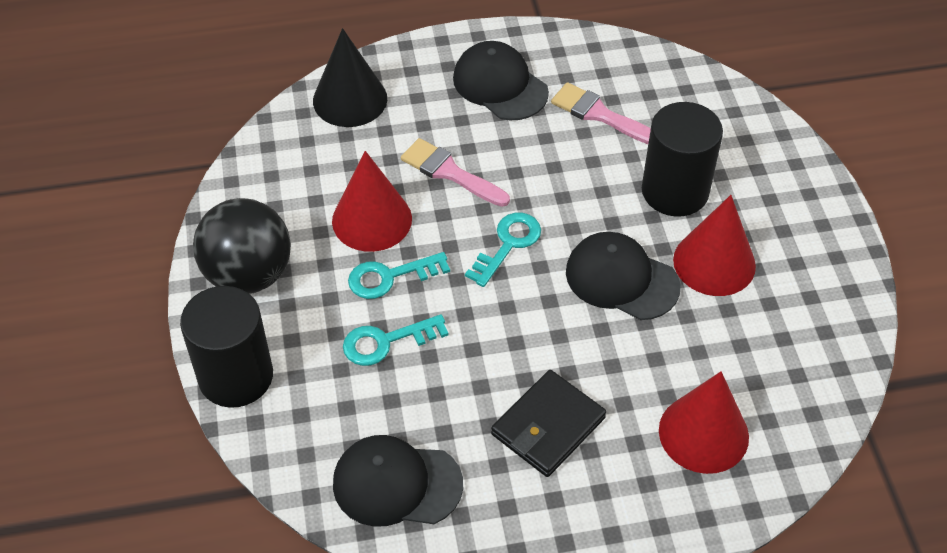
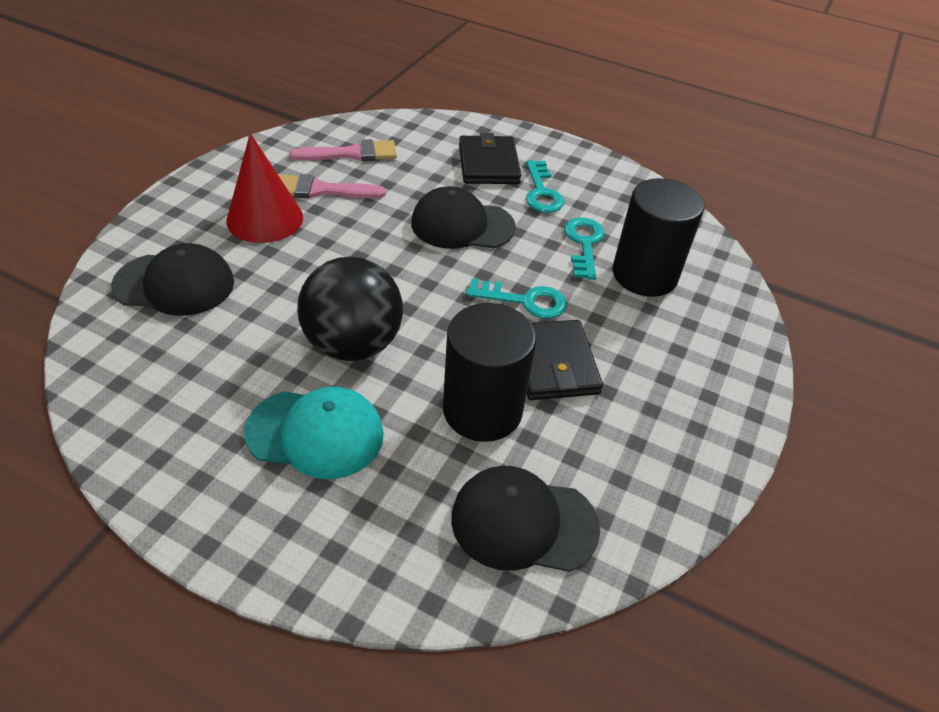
black cone: 1 -> 0
black wallet: 1 -> 2
red cone: 3 -> 1
turquoise cap: 0 -> 1

